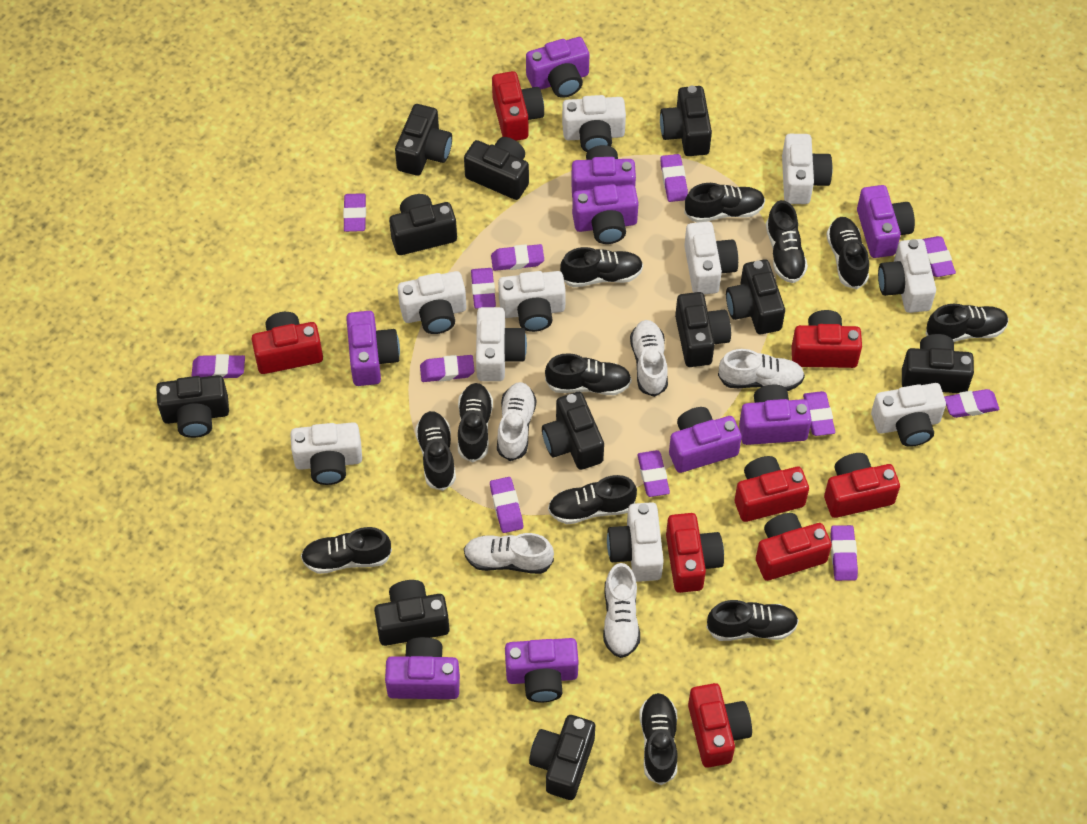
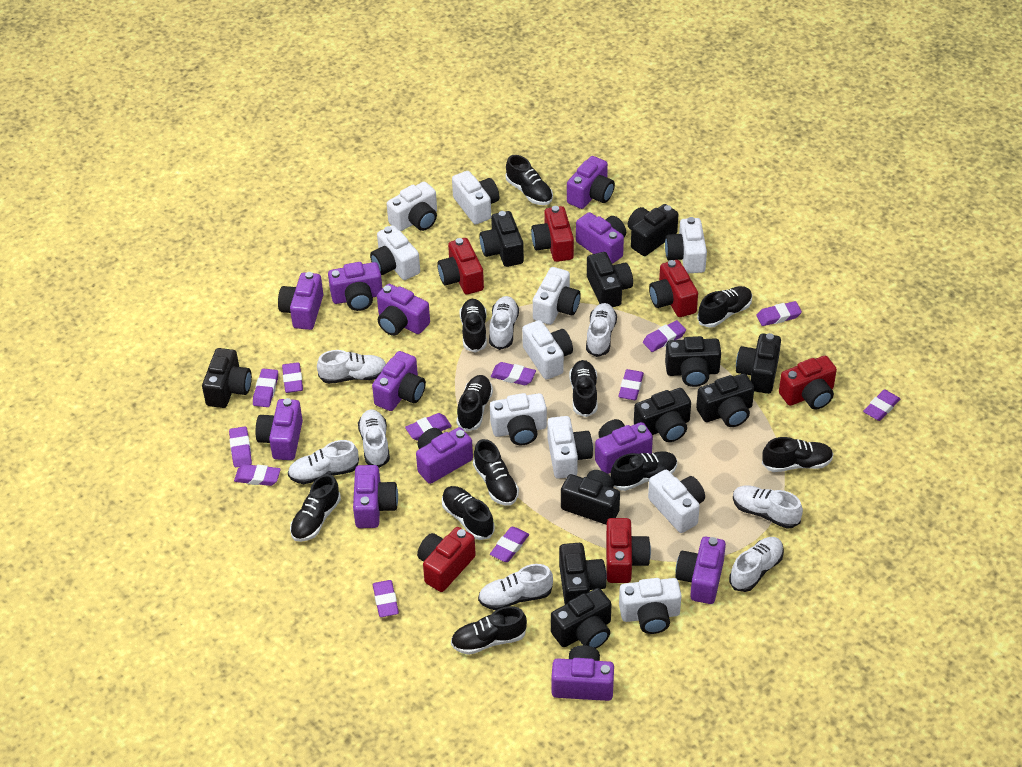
black shoe: 12 -> 11
purple camera: 9 -> 12
red camera: 8 -> 6
white shoe: 5 -> 8

